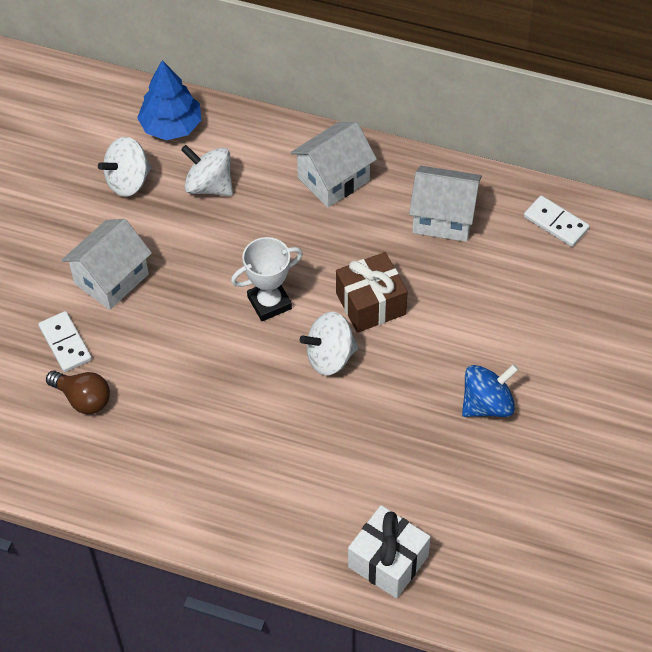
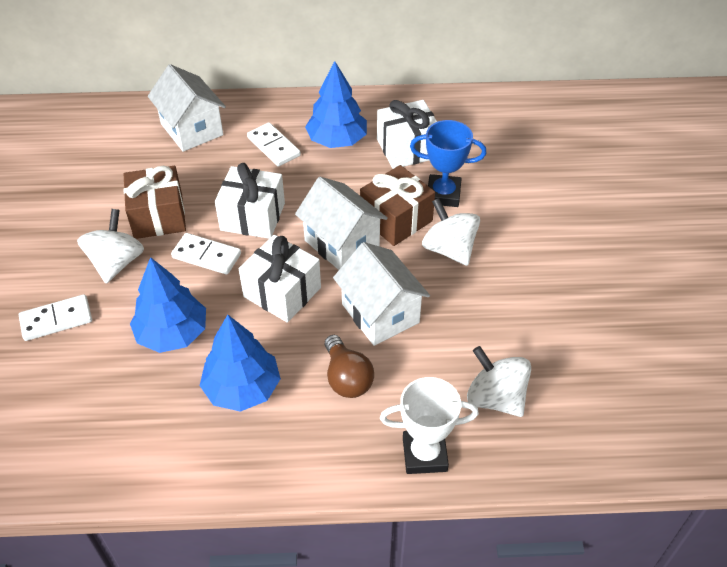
blue spinning top: 1 -> 0
blue tree: 1 -> 3
blue trophy: 0 -> 1
brown gift: 1 -> 2
white domino: 2 -> 3
white gift: 1 -> 3

